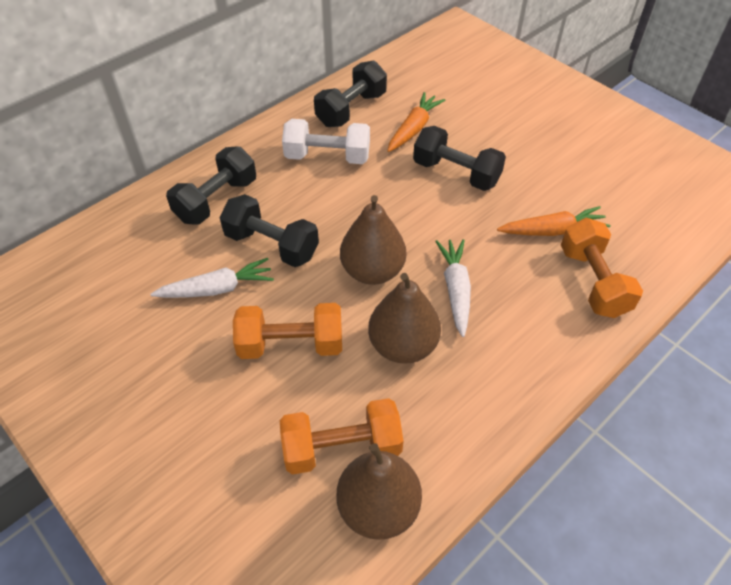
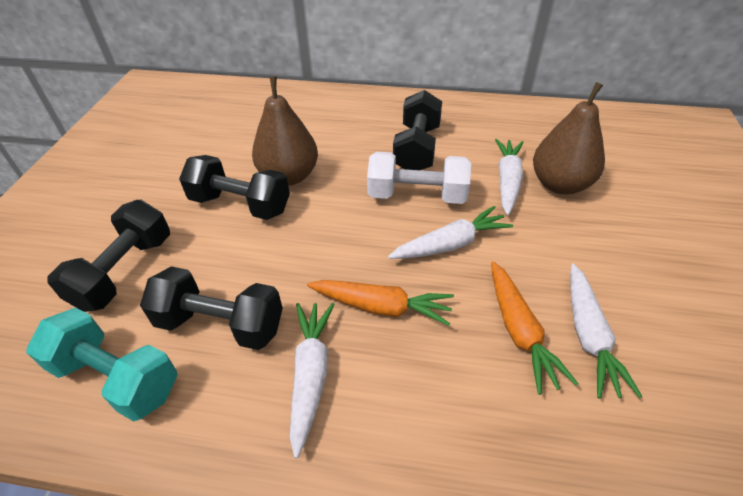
brown pear: 3 -> 2
orange dumbbell: 3 -> 0
turquoise dumbbell: 0 -> 1
white carrot: 2 -> 4

